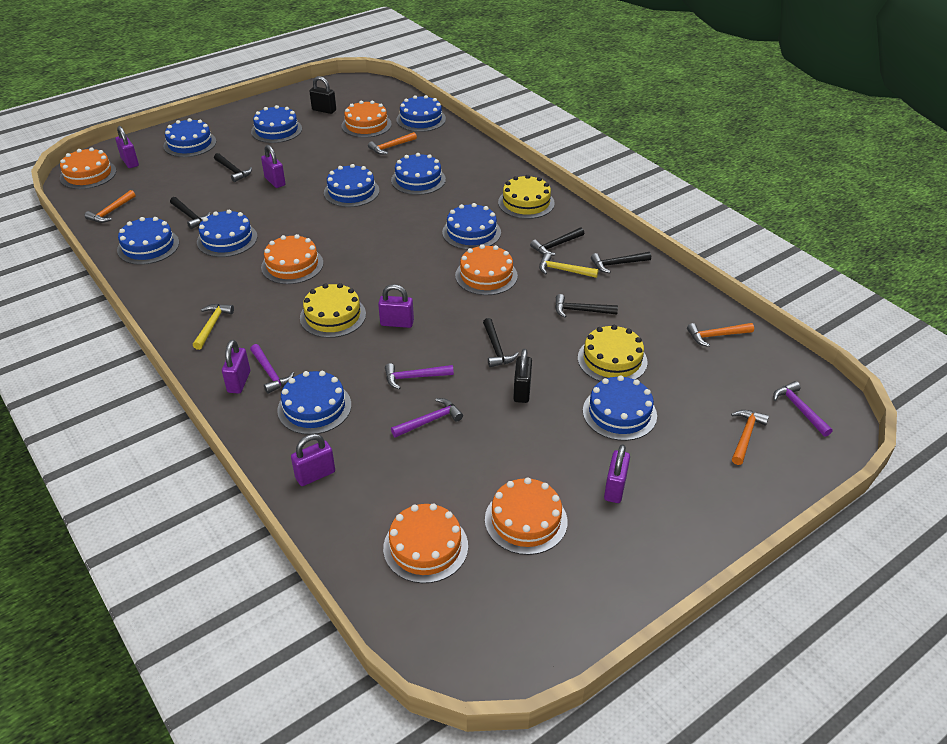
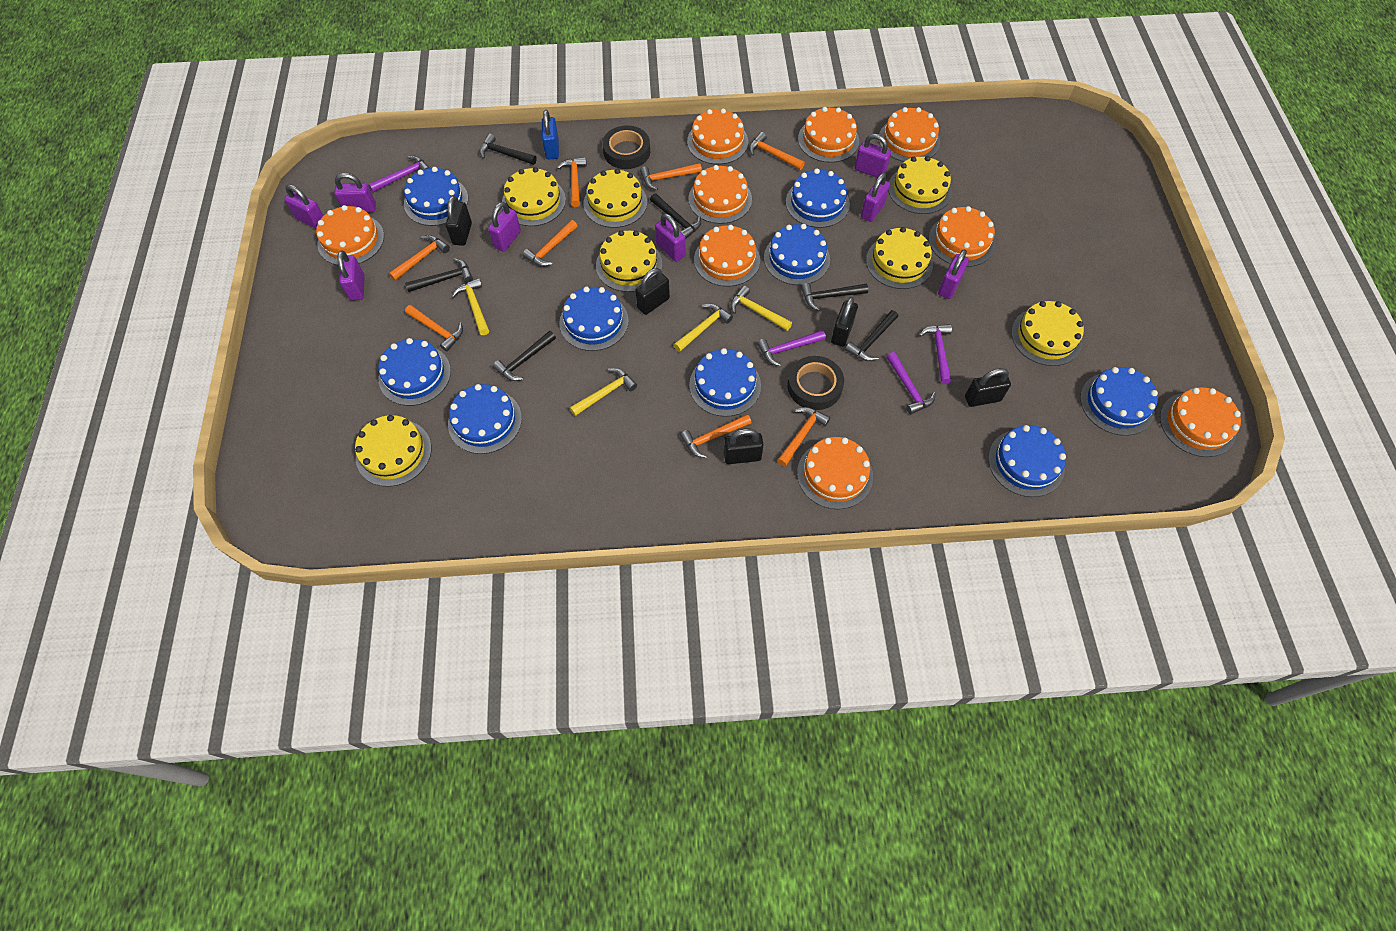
black padlock: 2 -> 5
black tape: 0 -> 2
blue cake: 10 -> 9
blue padlock: 0 -> 1
orange cake: 6 -> 9
orange hammer: 4 -> 8
purple padlock: 6 -> 8
yellow cake: 3 -> 7
yellow hammer: 2 -> 4

